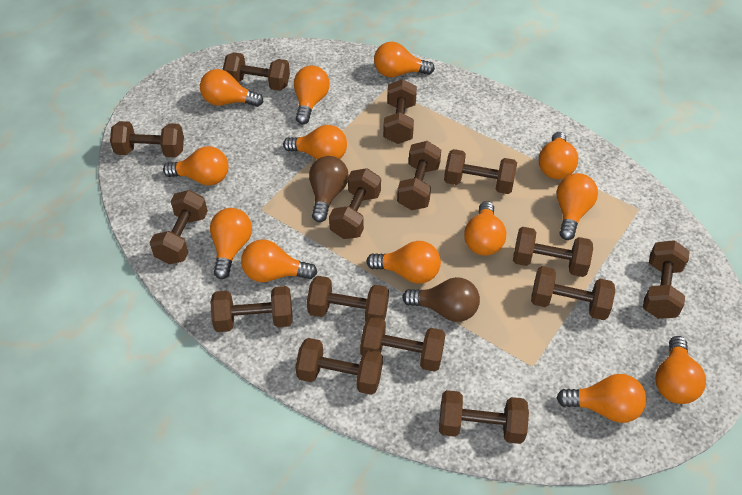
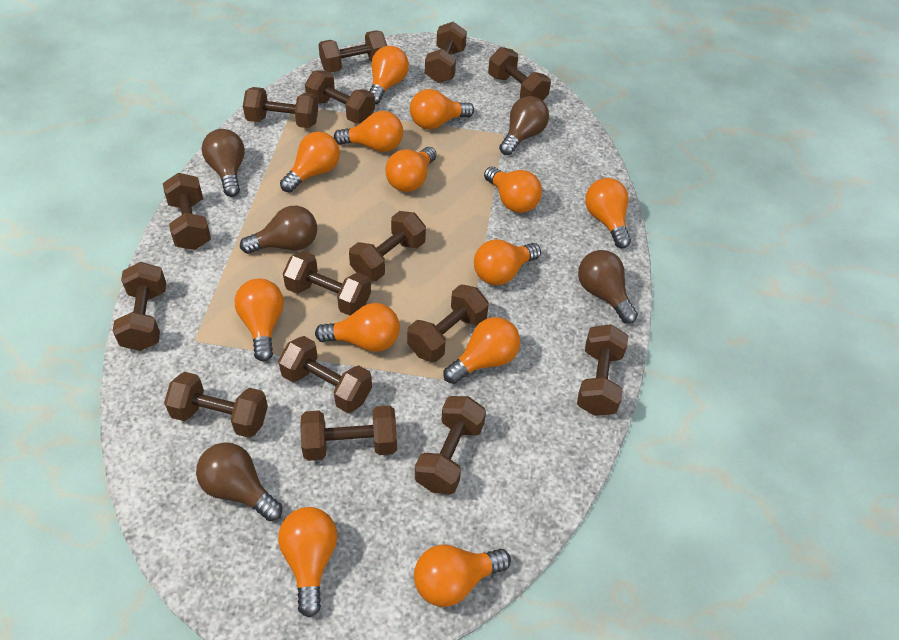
brown light bulb: 2 -> 5

